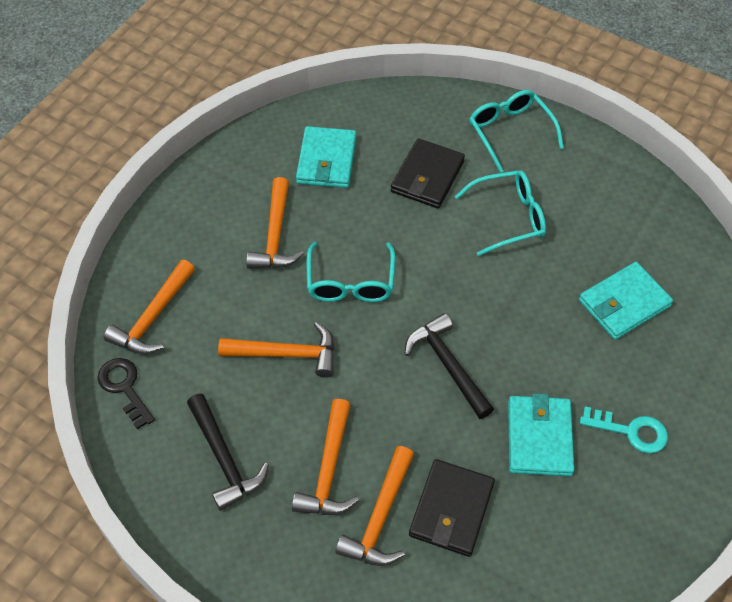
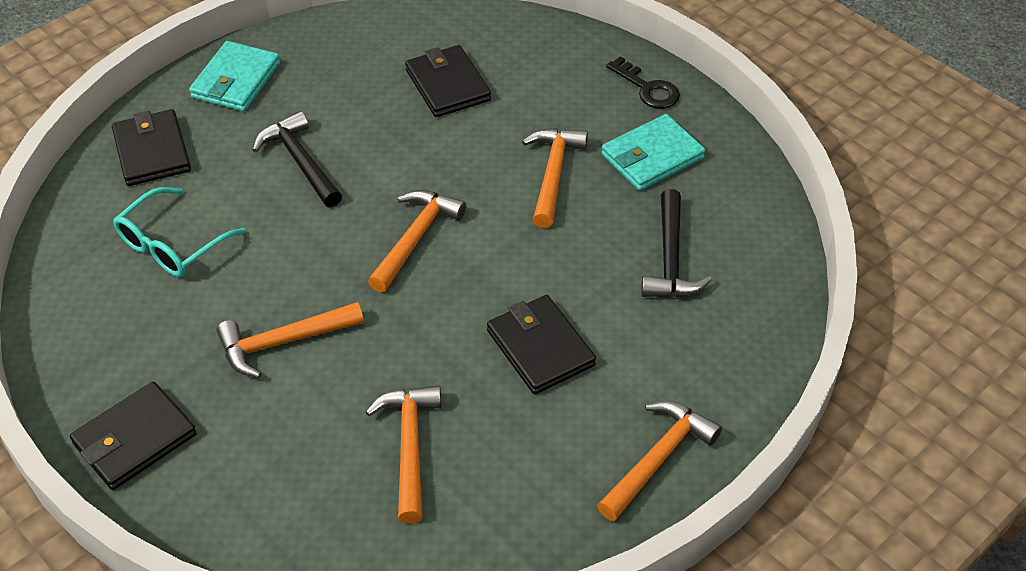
black wallet: 2 -> 4
turquoise glasses: 3 -> 1
turquoise key: 1 -> 0
turquoise wallet: 3 -> 2

